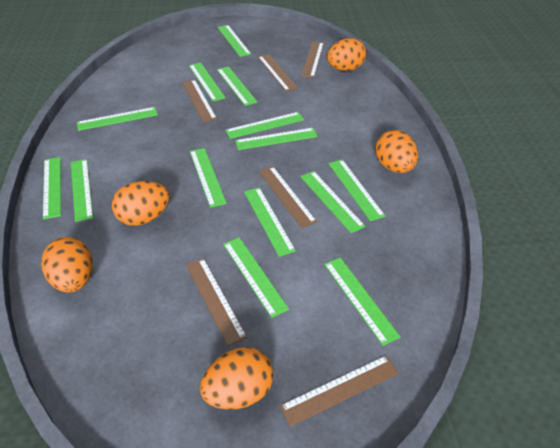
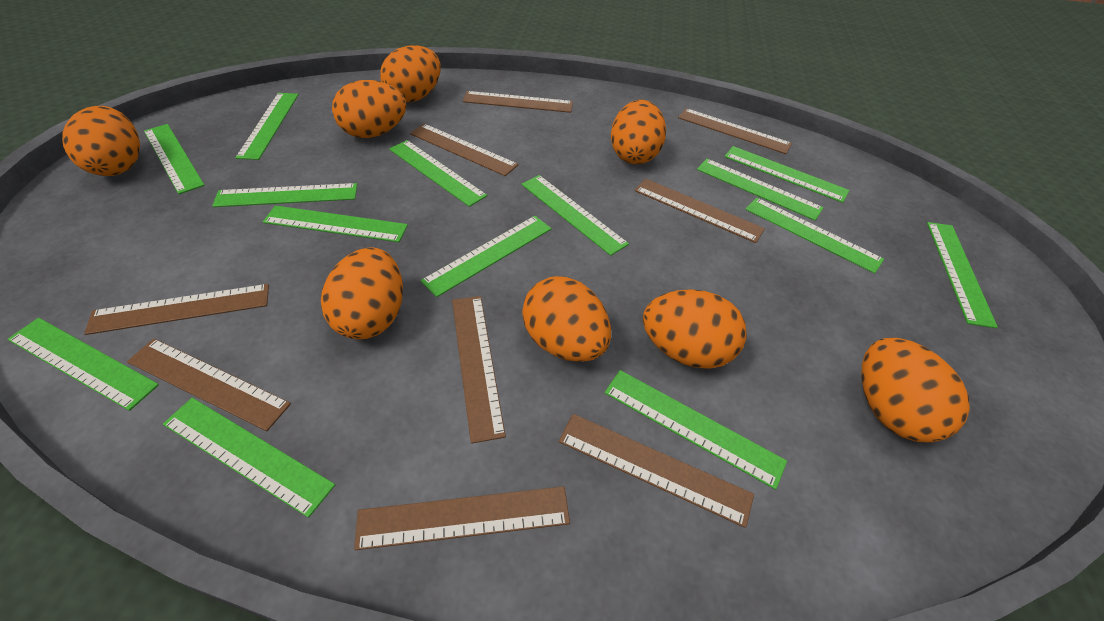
brown ruler: 6 -> 9
orange egg: 5 -> 8

